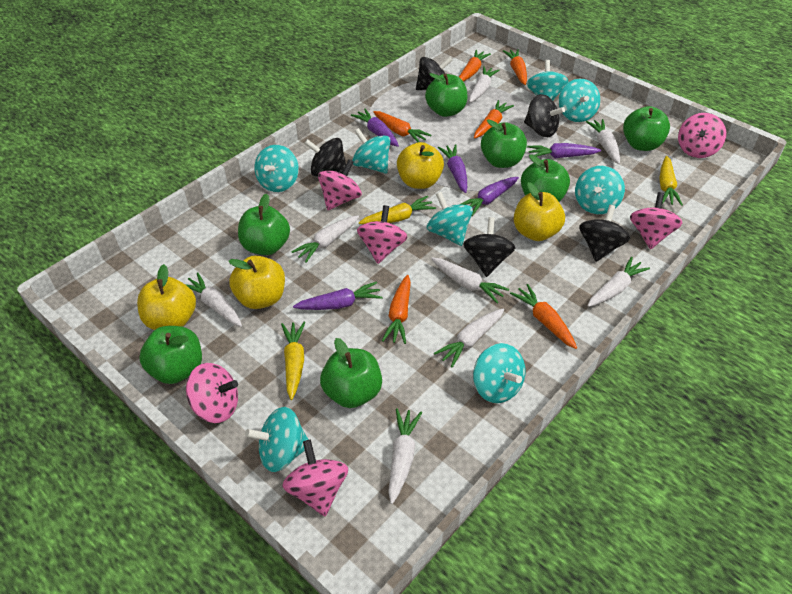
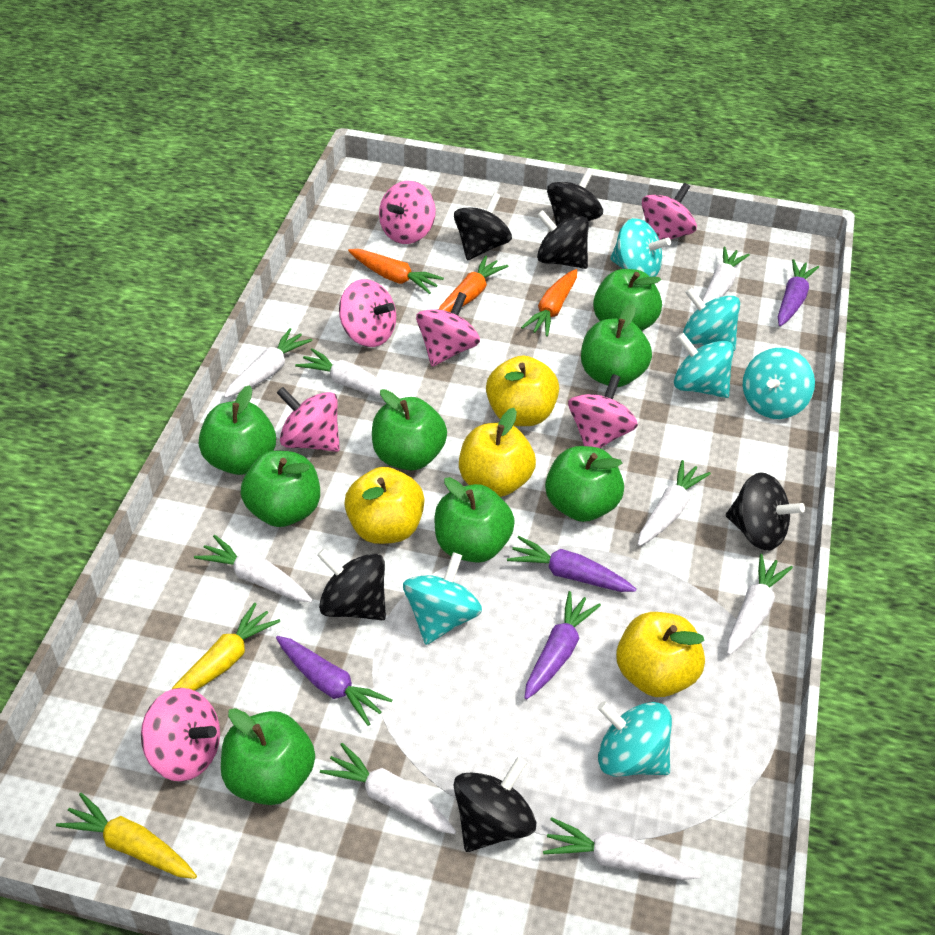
black spinning top: 5 -> 6
green apple: 7 -> 8
orange carrot: 6 -> 3
pink spinning top: 6 -> 7
purple carrot: 5 -> 4
turquoise spinning top: 8 -> 6
yellow carrot: 3 -> 2

